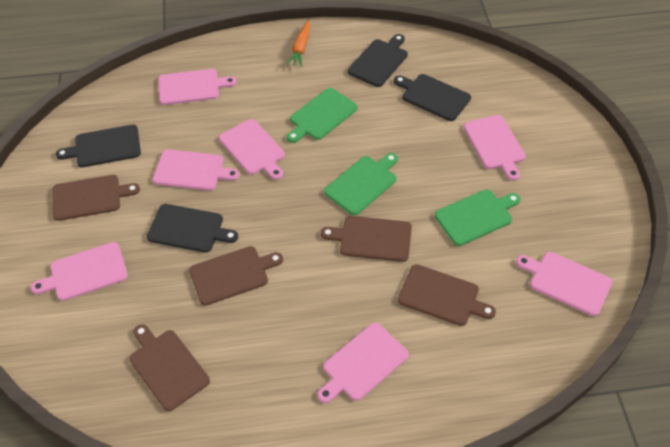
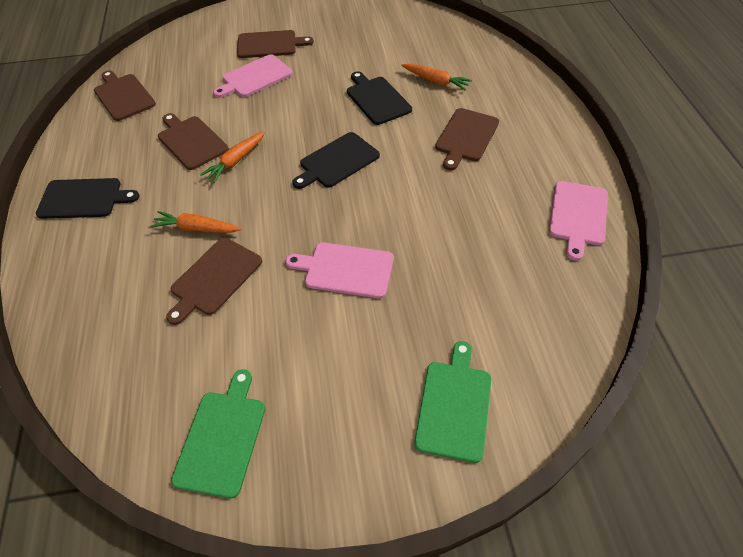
black cutting board: 4 -> 3
green cutting board: 3 -> 2
orange carrot: 1 -> 3
pink cutting board: 7 -> 3

